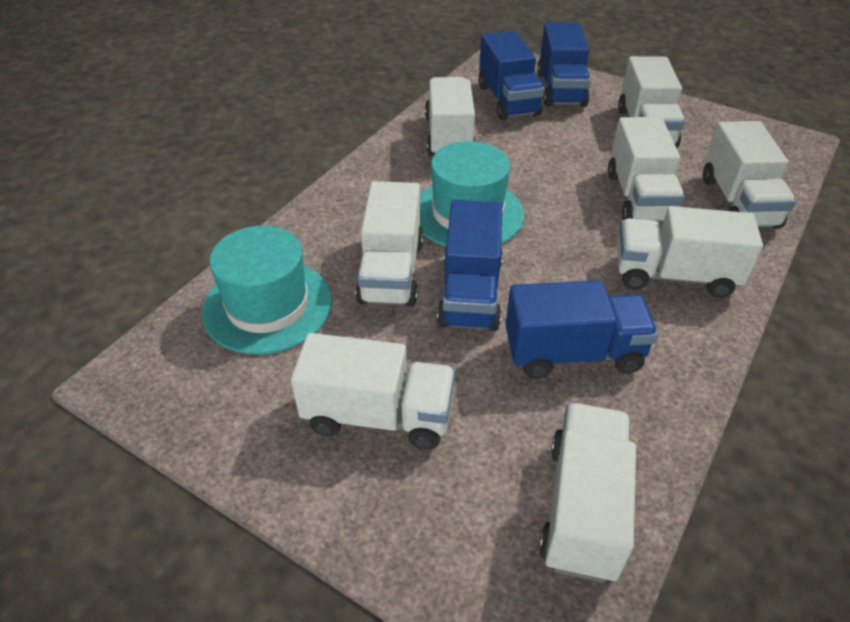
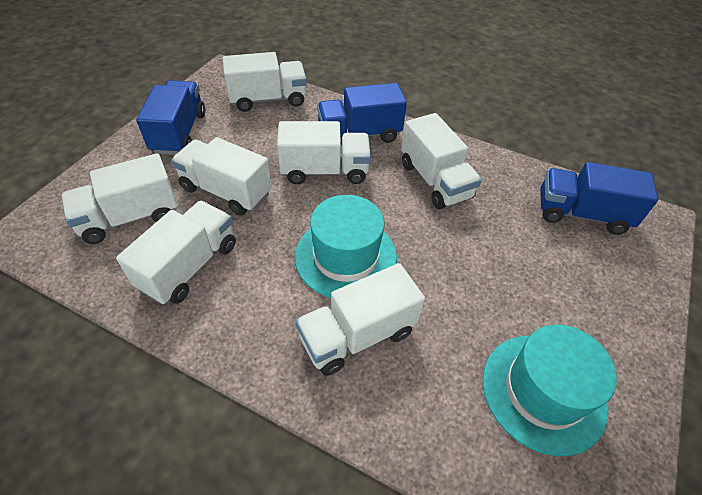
blue truck: 4 -> 3
white truck: 8 -> 7

